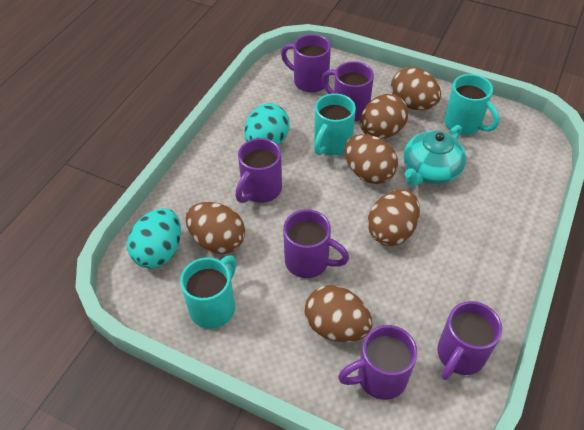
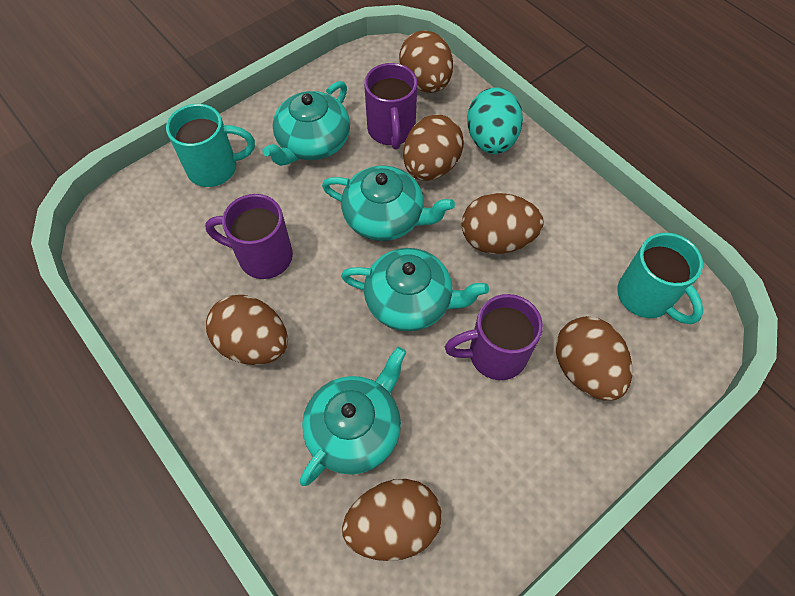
purple mug: 6 -> 3
turquoise egg: 2 -> 1
turquoise mug: 3 -> 2
turquoise teapot: 1 -> 4

